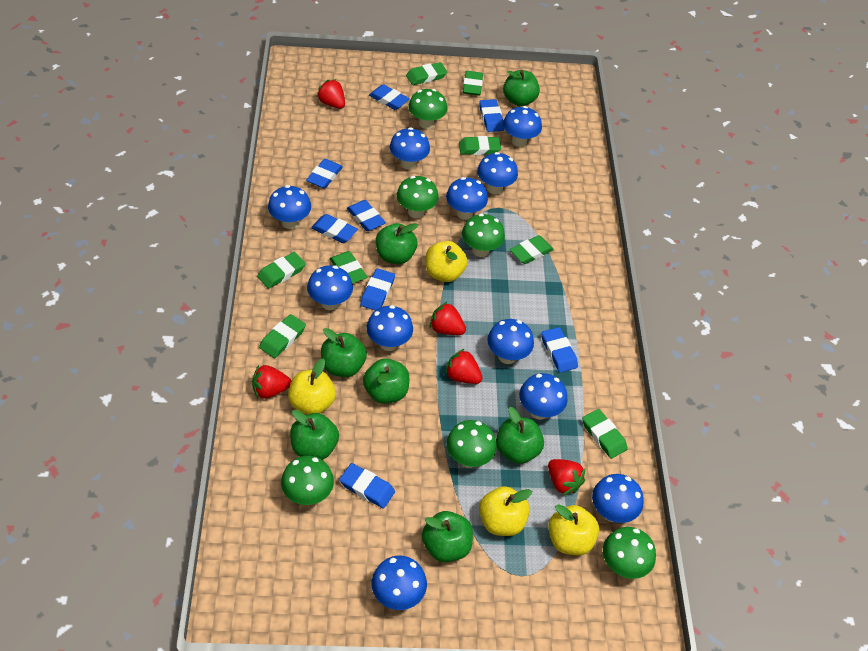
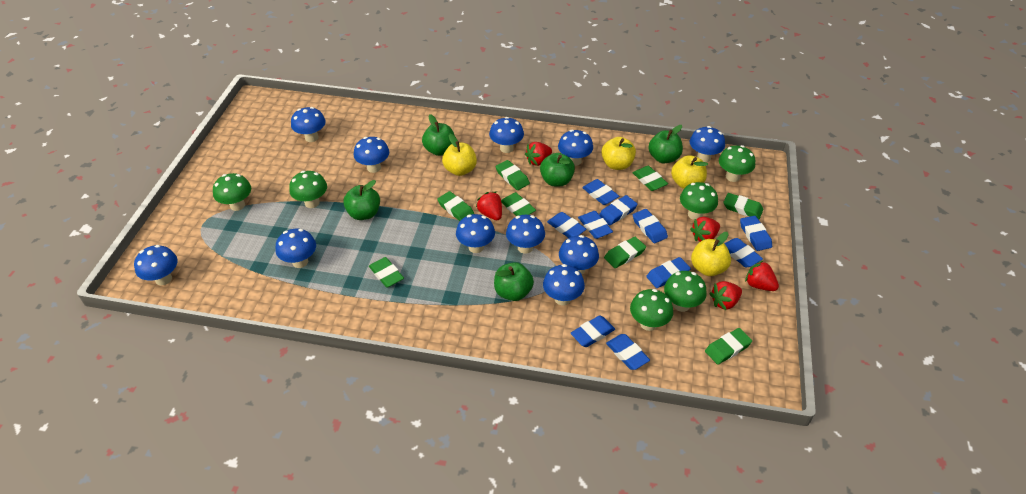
blue eraser: 8 -> 10
green apple: 7 -> 5

